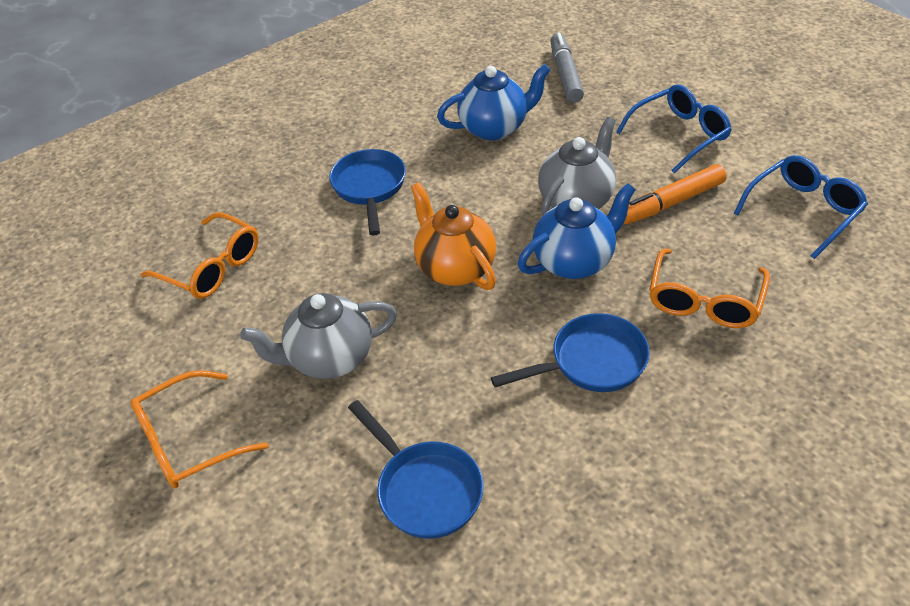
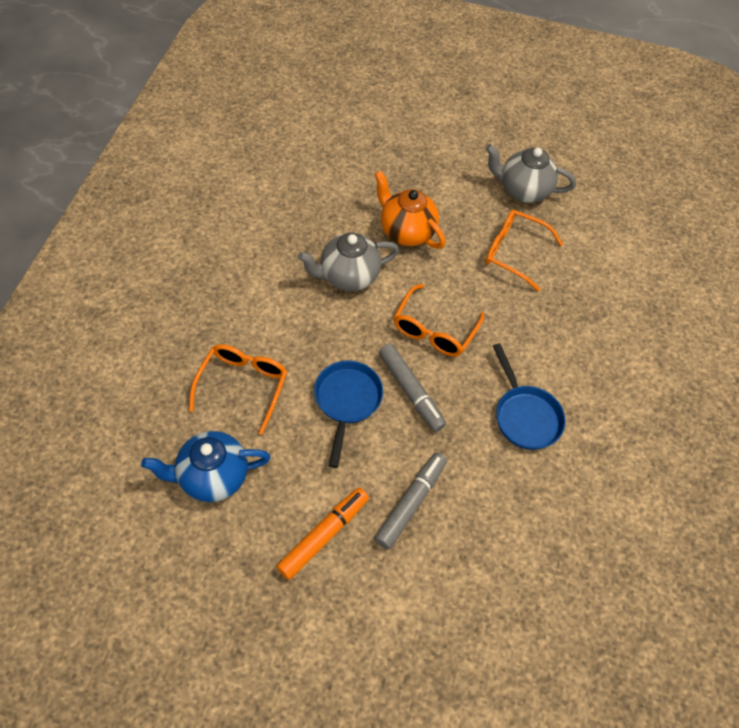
blue glasses: 2 -> 0
blue pan: 3 -> 2
blue teapot: 2 -> 1
grey marker: 1 -> 2

